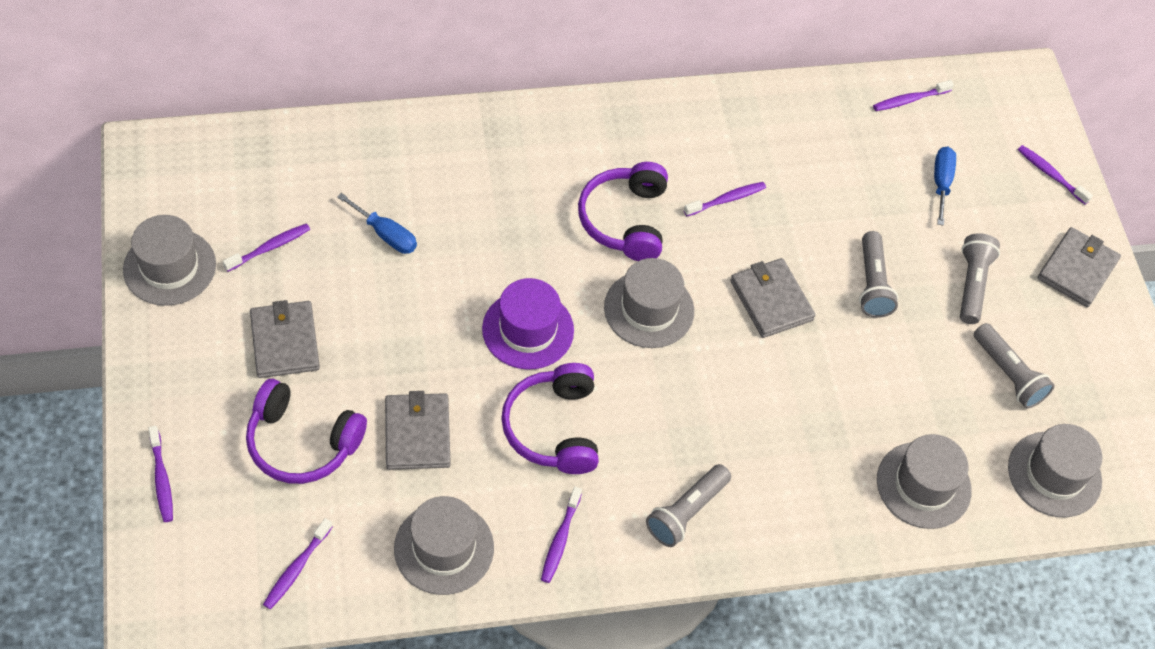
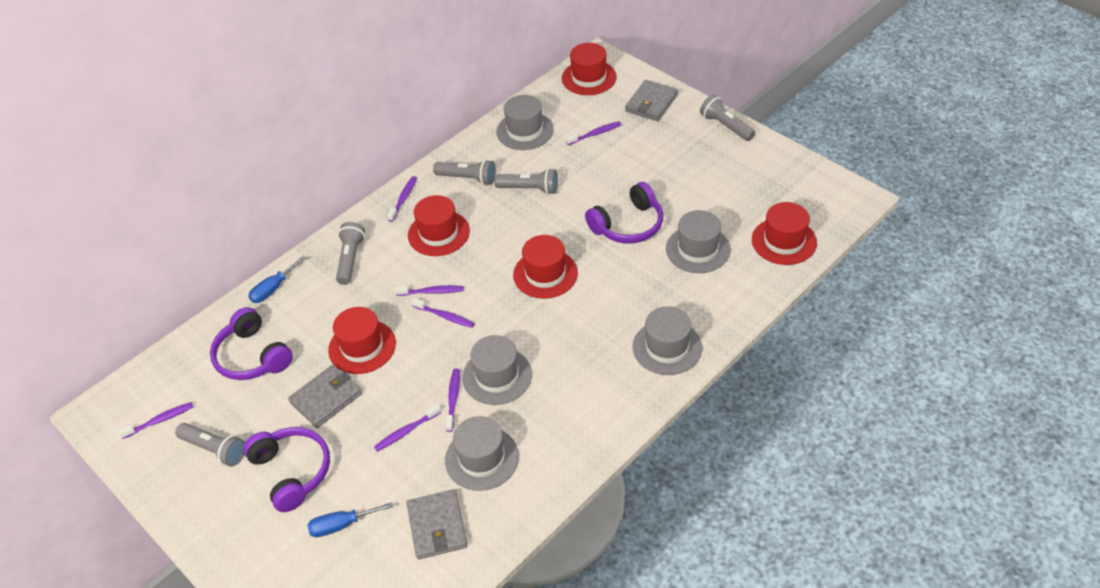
grey flashlight: 4 -> 5
grey wallet: 4 -> 3
purple hat: 1 -> 0
red hat: 0 -> 5

